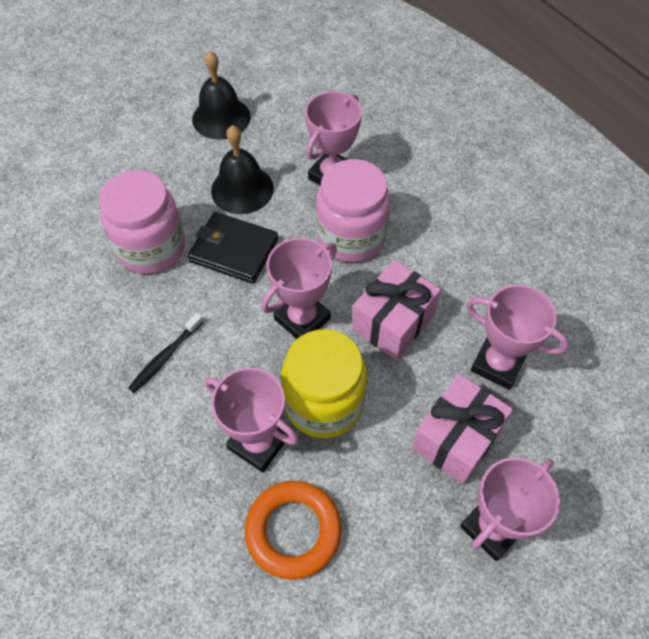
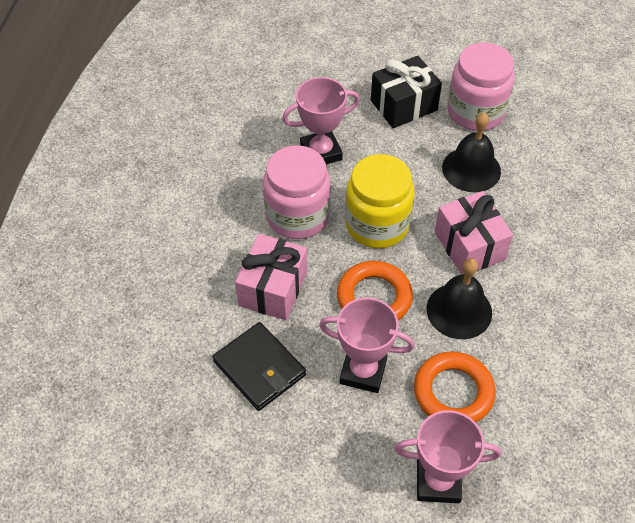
black gift: 0 -> 1
black toothbrush: 1 -> 0
orange ring: 1 -> 2
pink trophy: 5 -> 3

